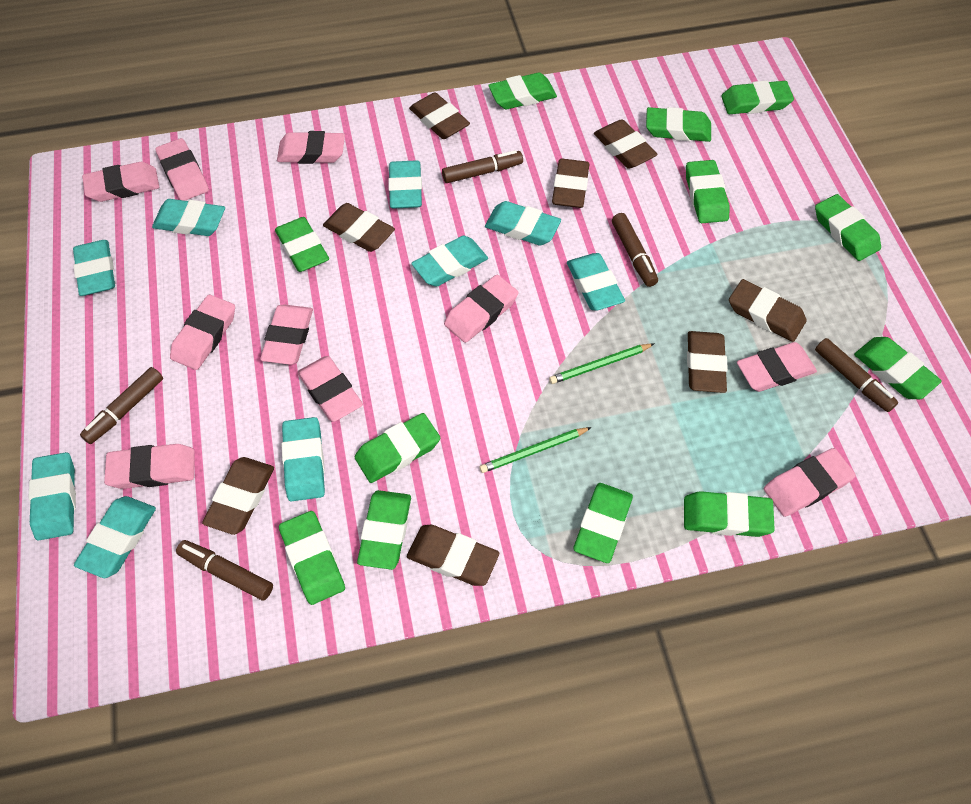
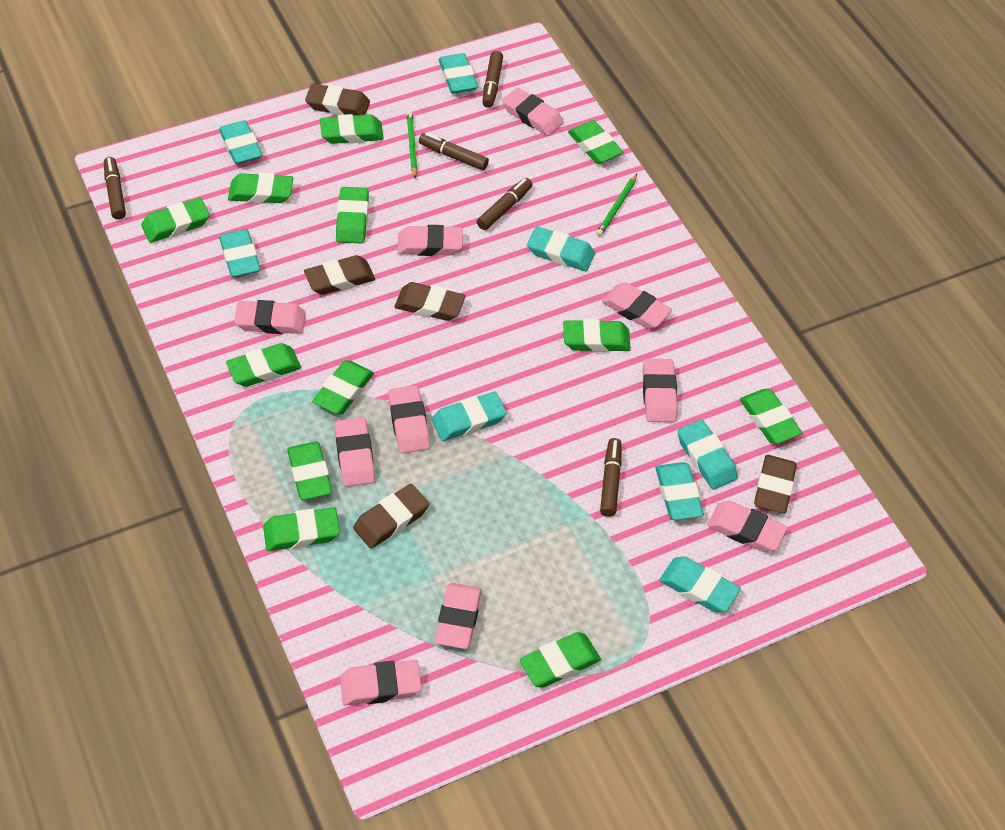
brown eraser: 8 -> 5
turquoise eraser: 9 -> 8

